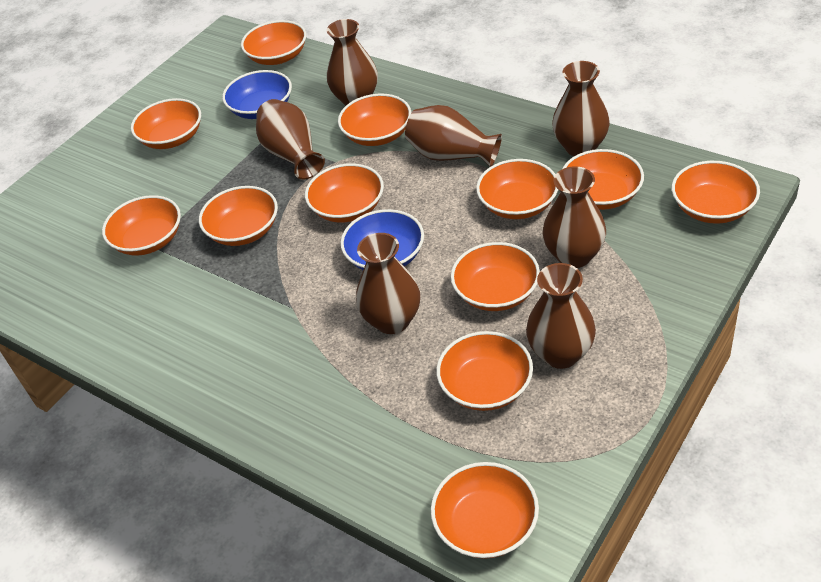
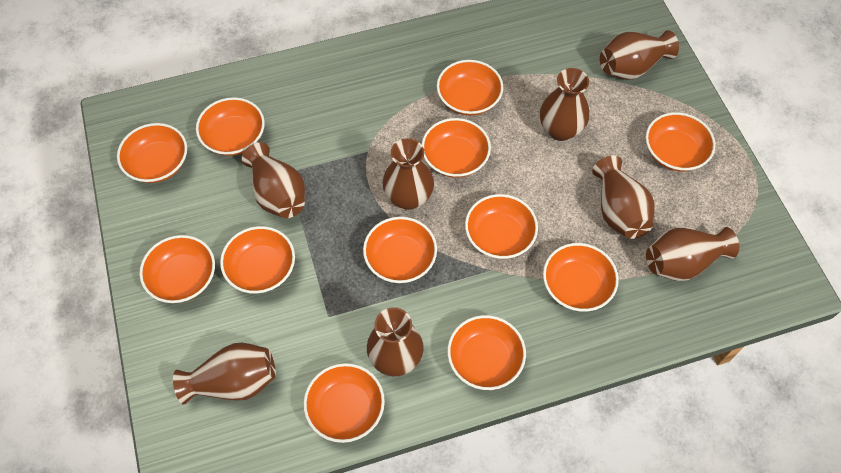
blue bowl: 2 -> 0
brown vase: 7 -> 8

